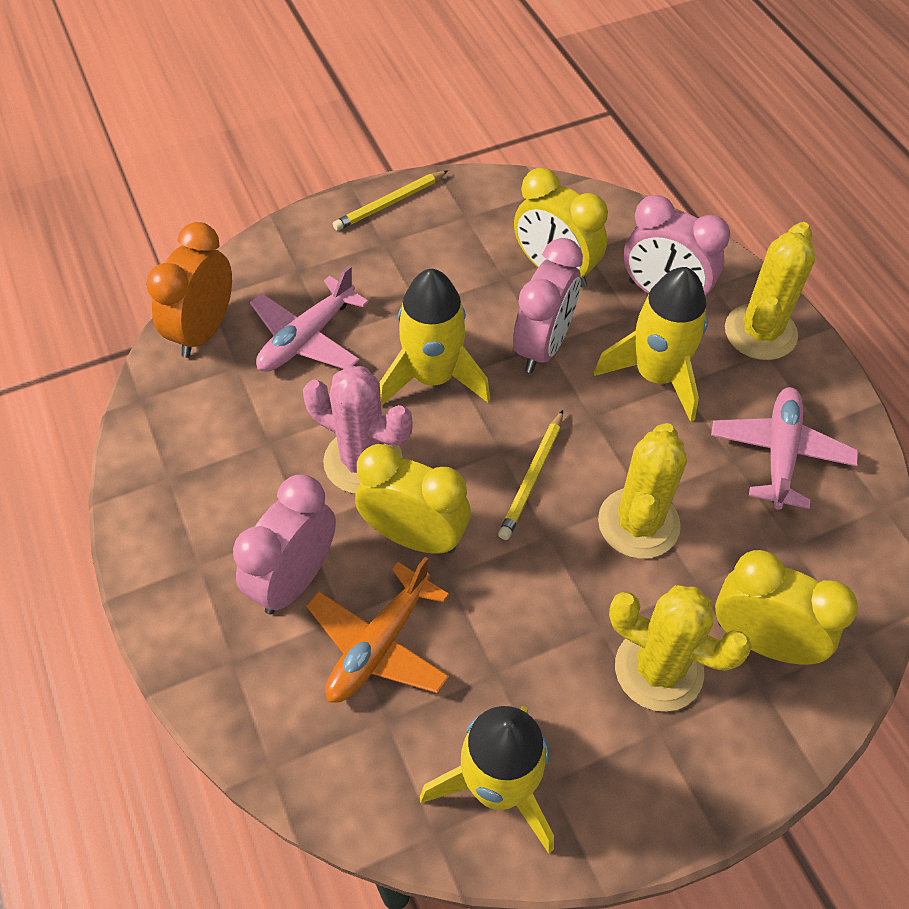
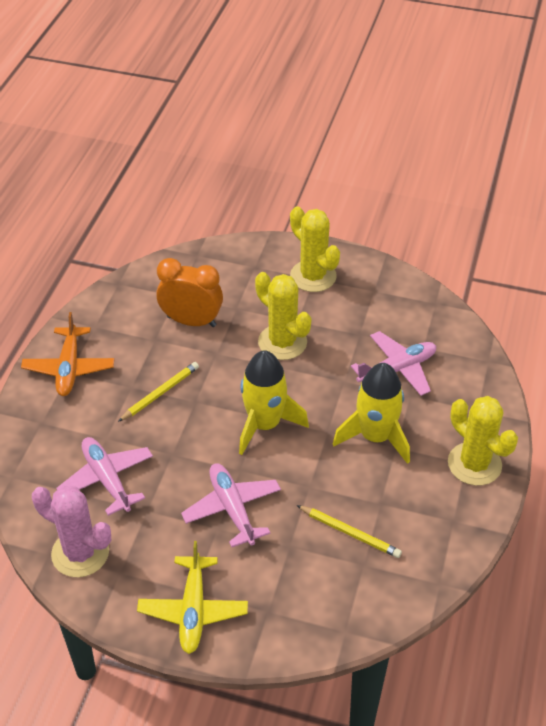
pink clock: 3 -> 0
pink plane: 2 -> 3
yellow clock: 3 -> 0
yellow plane: 0 -> 1
yellow rocket: 3 -> 2

